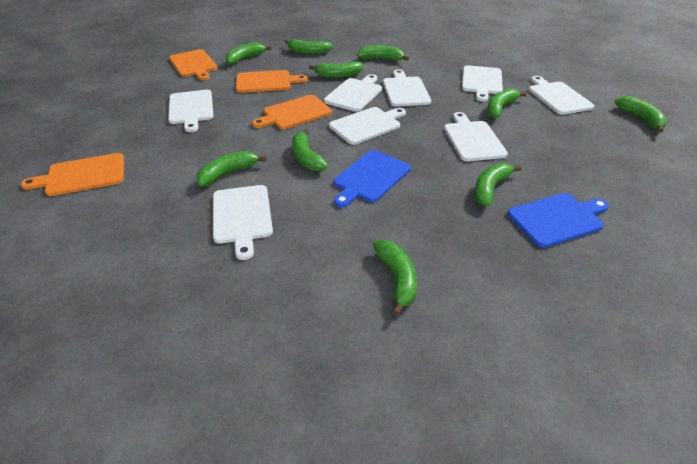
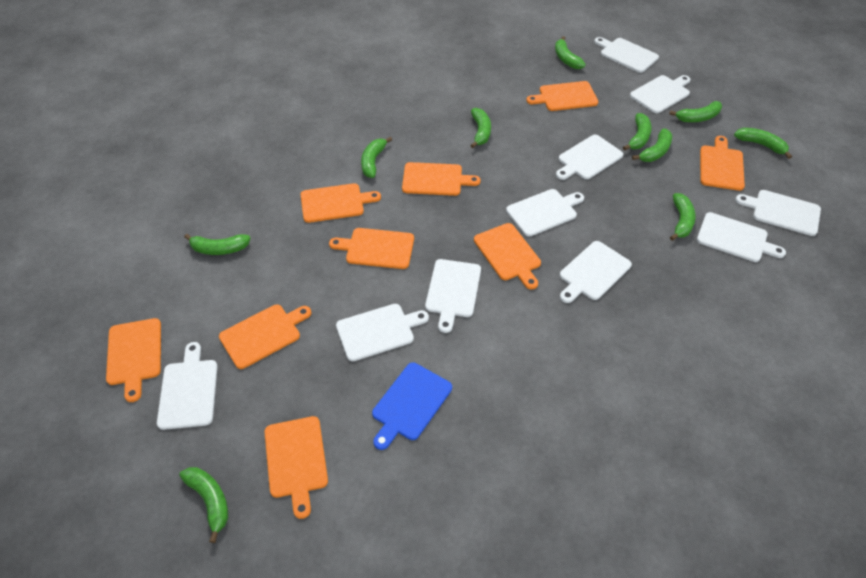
blue cutting board: 2 -> 1
orange cutting board: 4 -> 9
white cutting board: 8 -> 10

